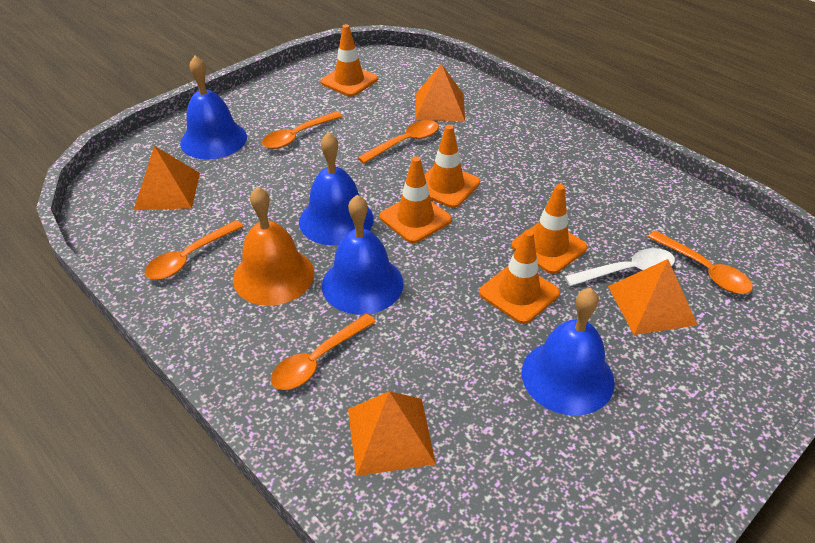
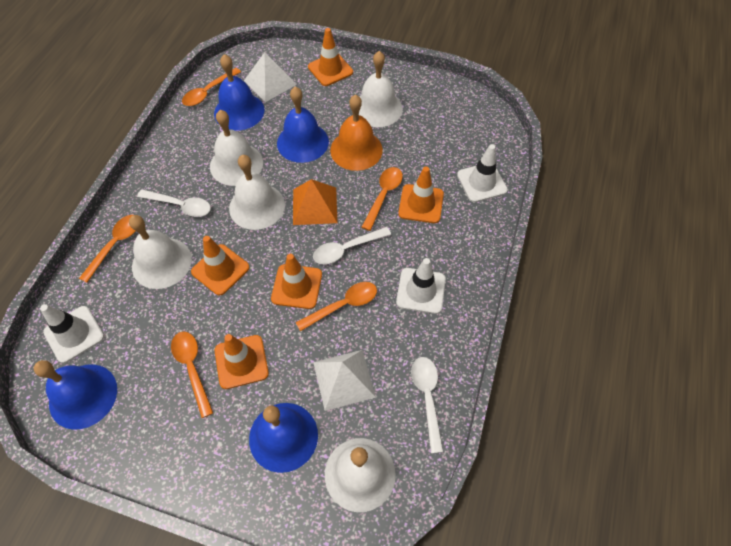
orange pyramid: 4 -> 1
white bell: 0 -> 5
white pyramid: 0 -> 2
white spoon: 1 -> 3
white traffic cone: 0 -> 3

